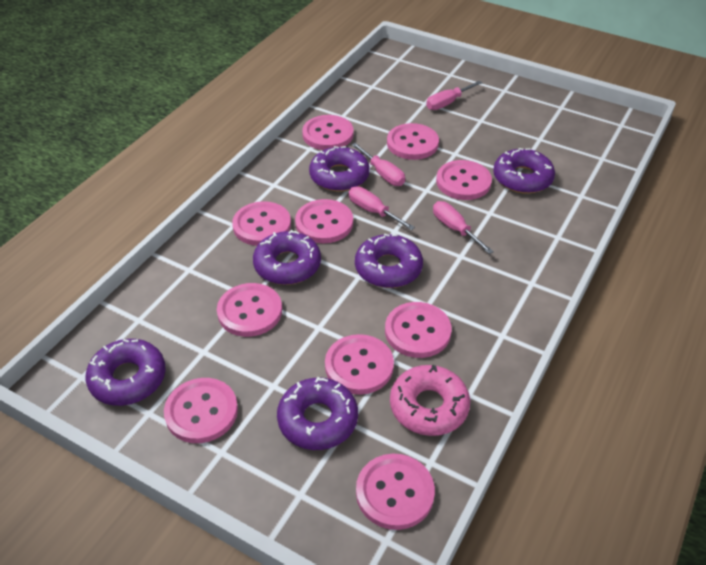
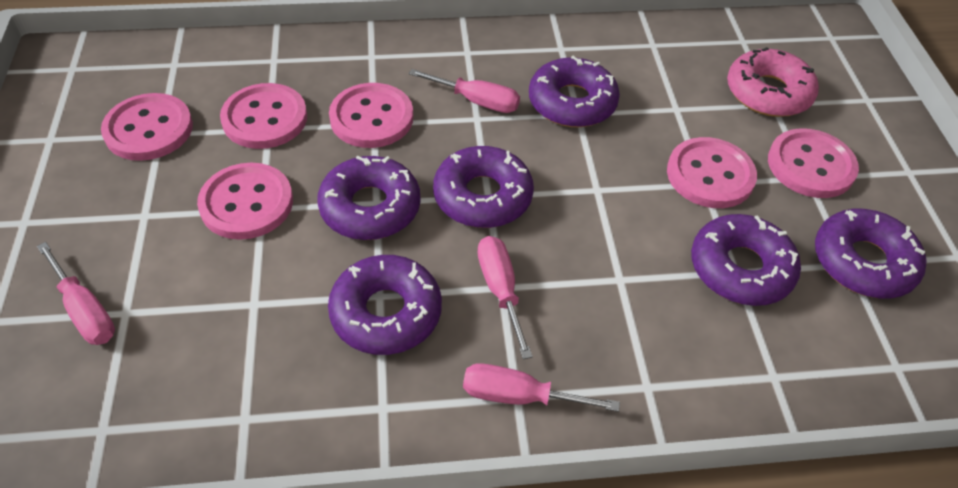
pink button: 10 -> 6

